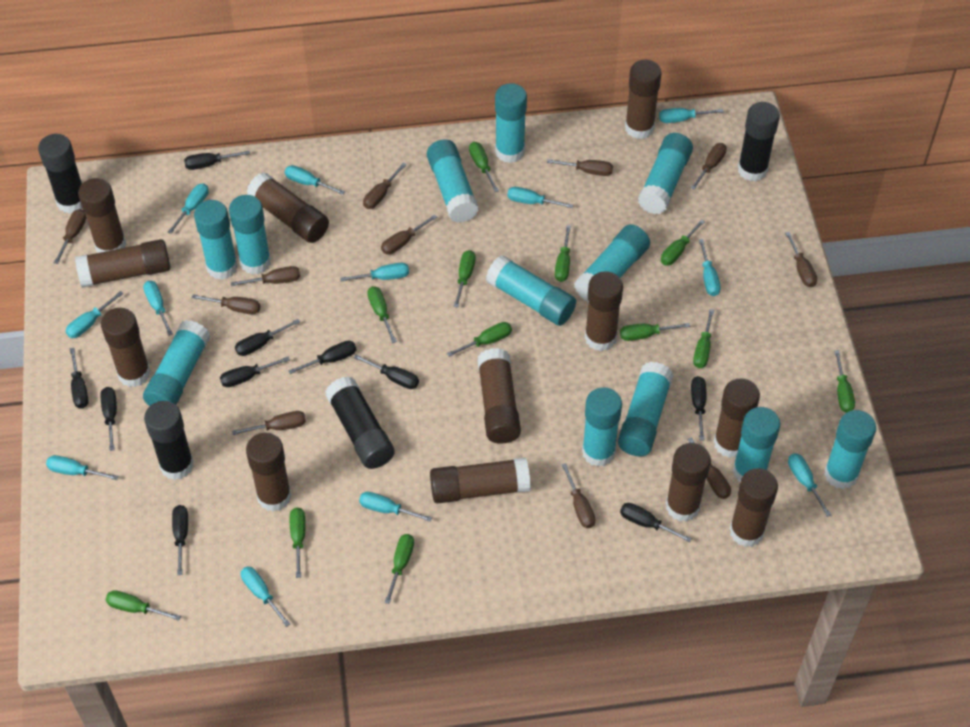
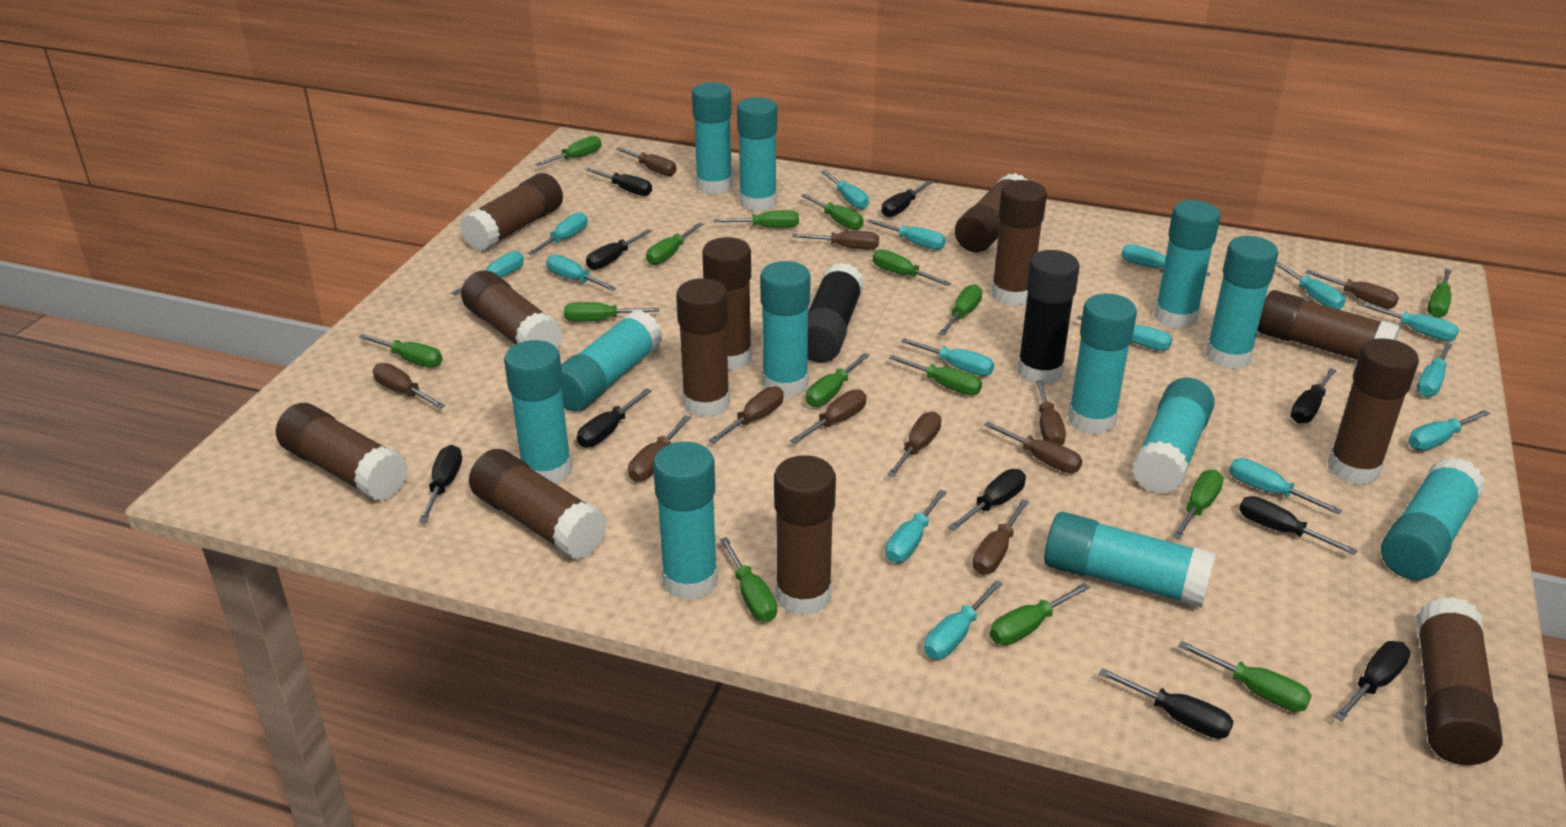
black glue stick: 4 -> 2
green screwdriver: 12 -> 15
turquoise screwdriver: 12 -> 15

